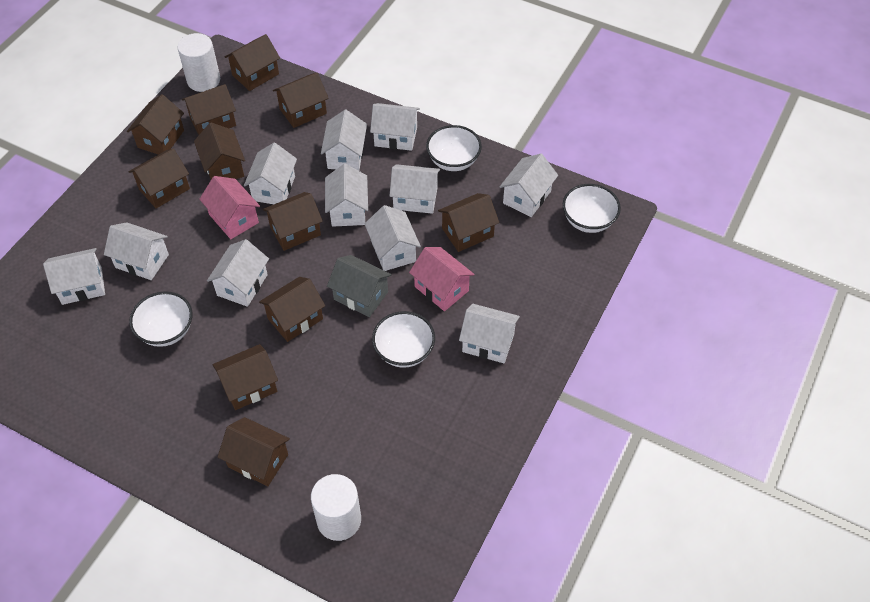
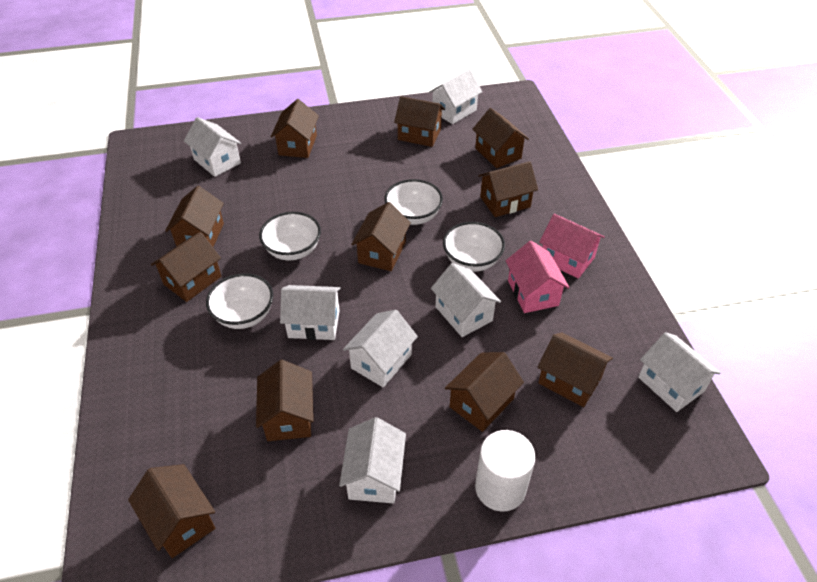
grey house: 1 -> 0
white cylinder: 2 -> 1
white house: 11 -> 7

